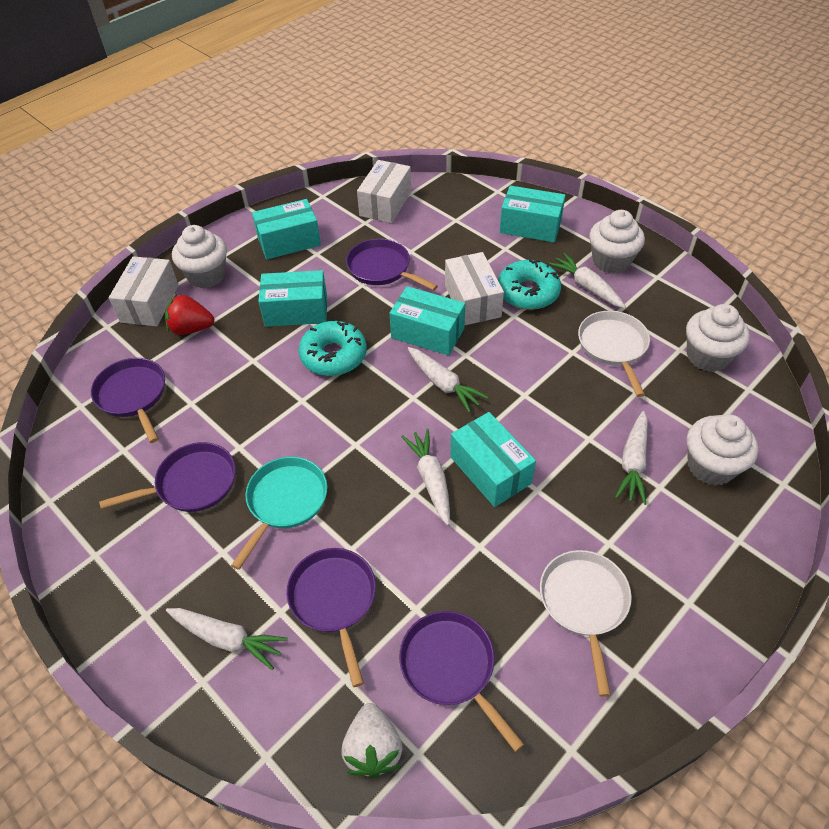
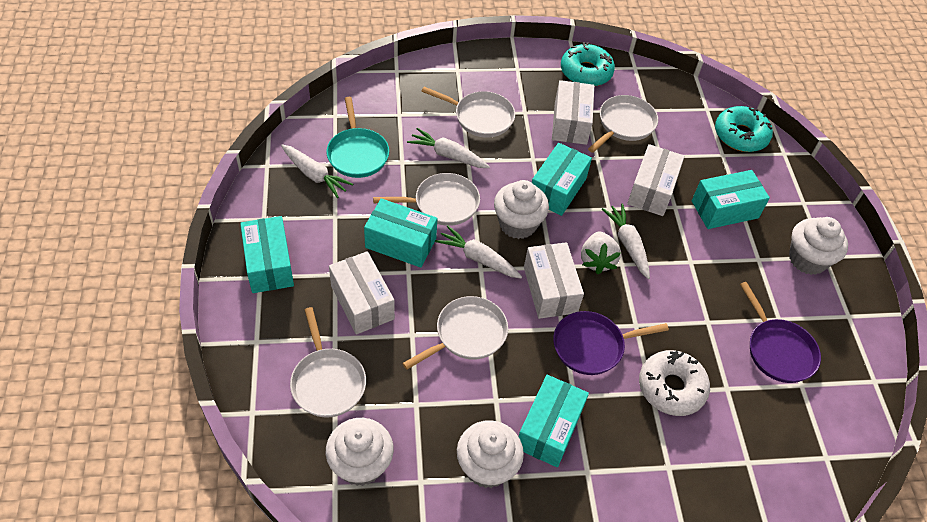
purple pan: 5 -> 2
red strawberry: 1 -> 0
white box: 3 -> 4
white carrot: 5 -> 4
white donut: 0 -> 1
white pan: 2 -> 5

